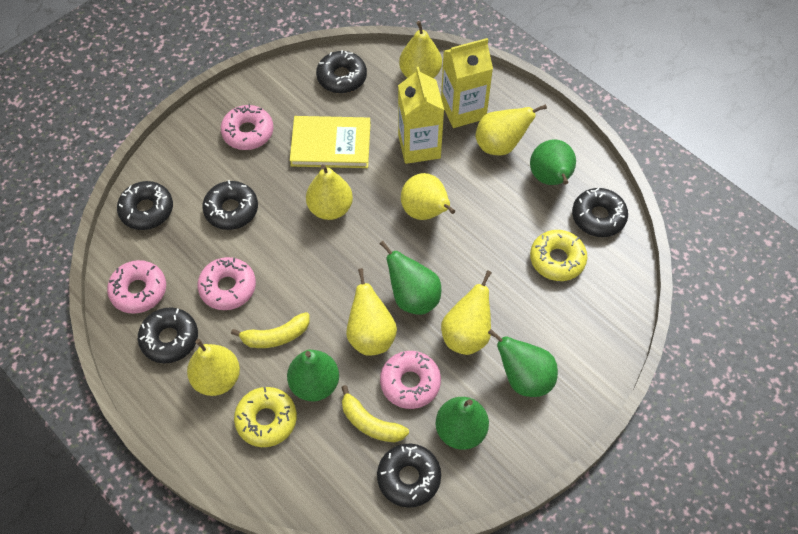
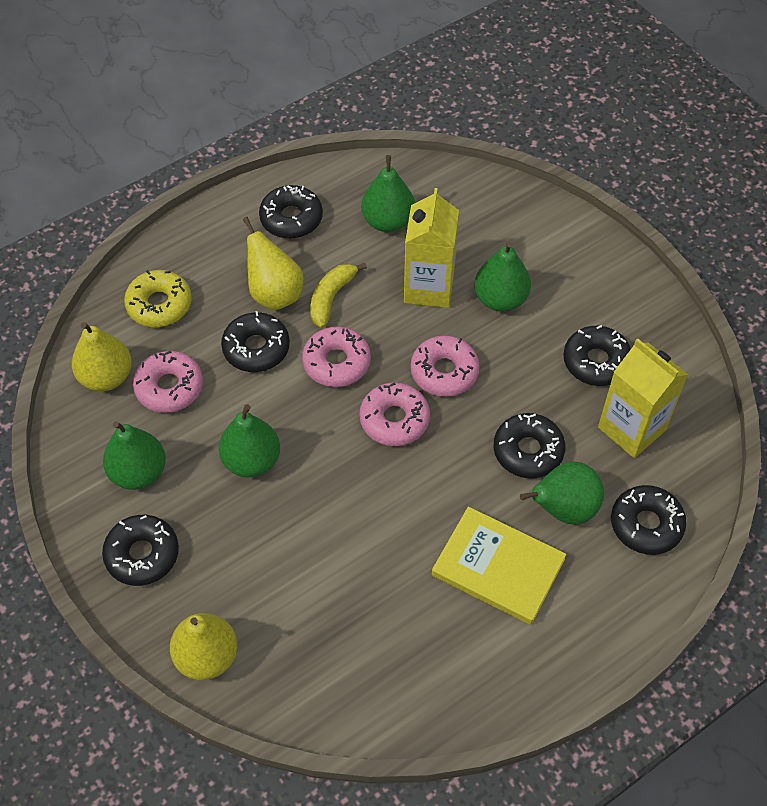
yellow banana: 2 -> 1
yellow donut: 2 -> 1
yellow pear: 7 -> 3

